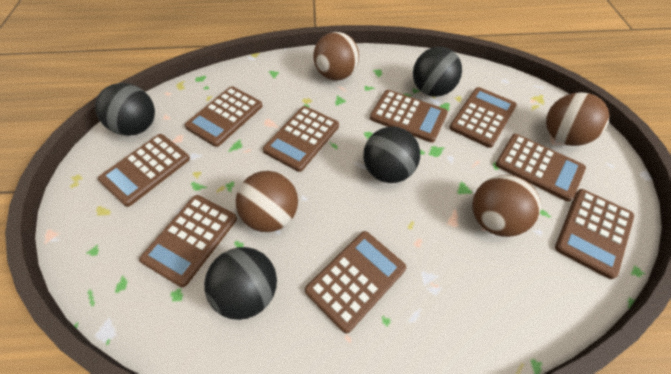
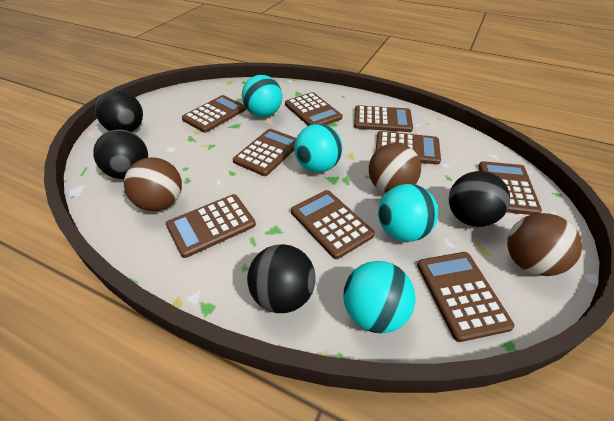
brown ball: 4 -> 3
turquoise ball: 0 -> 4

